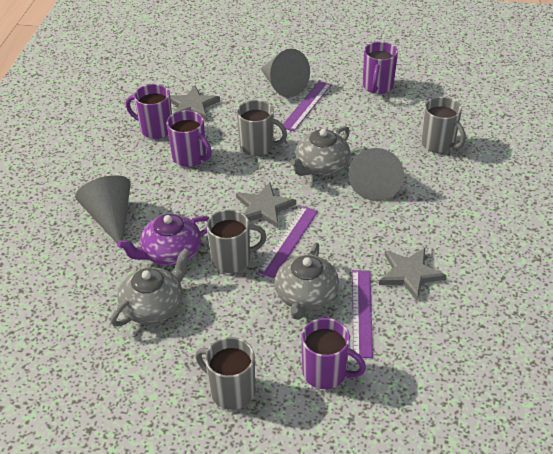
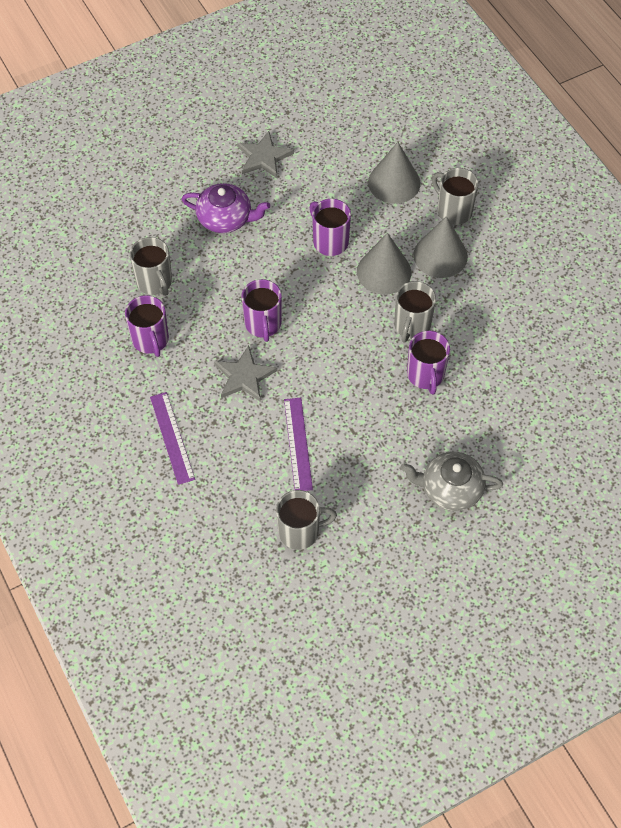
grey star: 3 -> 2
grey teapot: 3 -> 1
purple ruler: 3 -> 2

